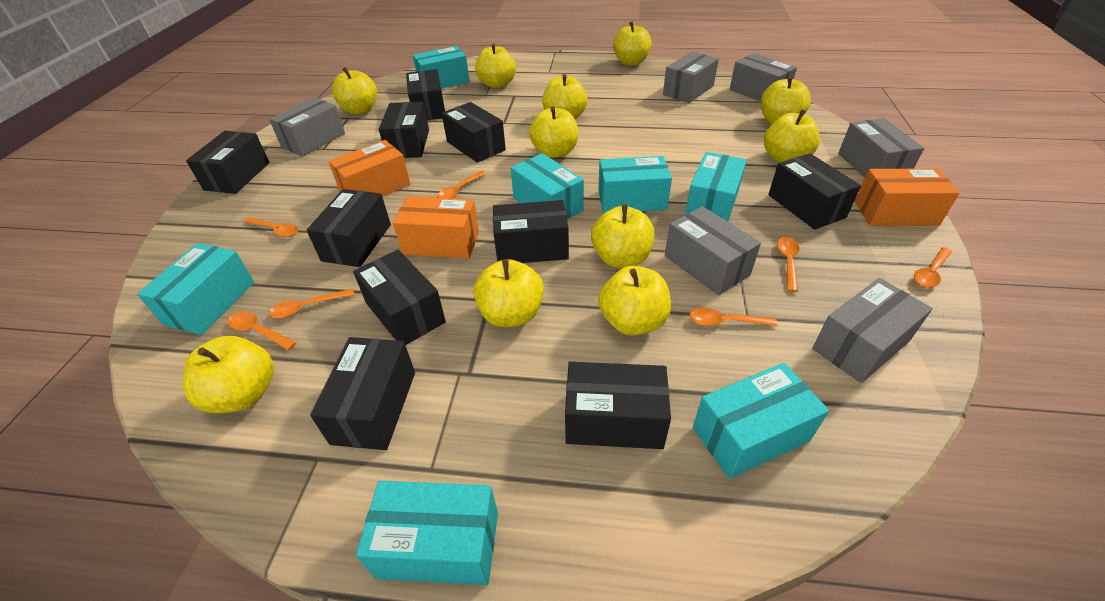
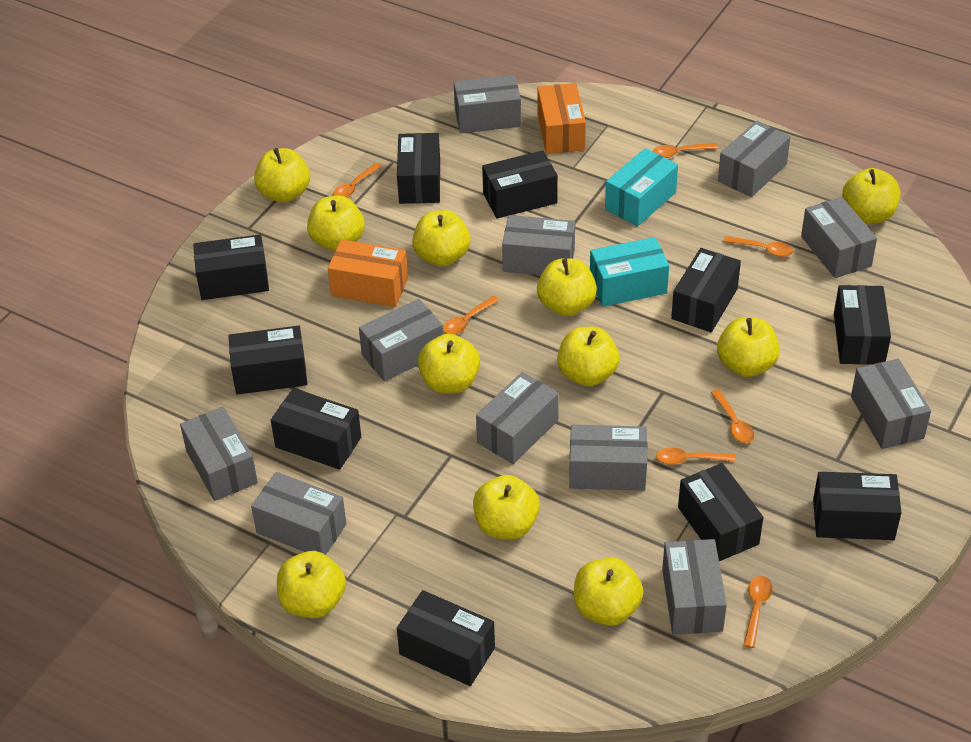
grey box: 6 -> 11
orange box: 3 -> 2
turquoise box: 7 -> 2

